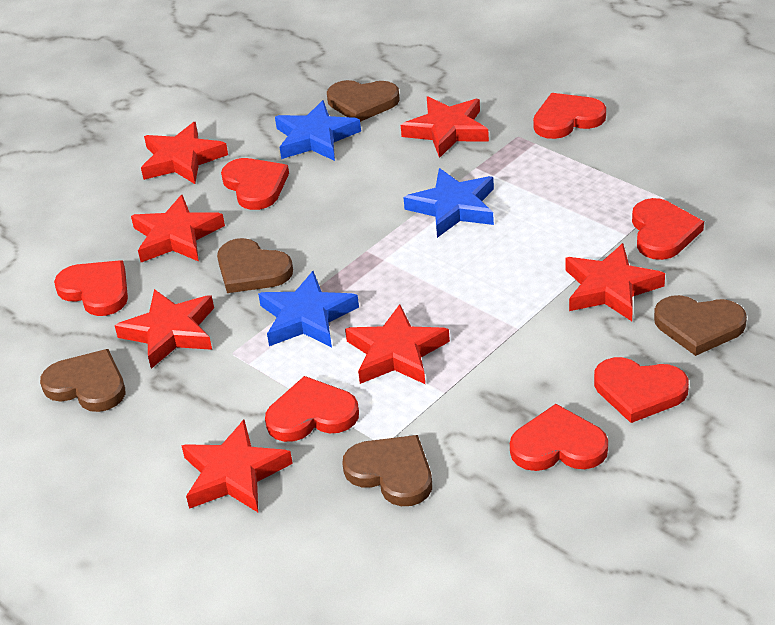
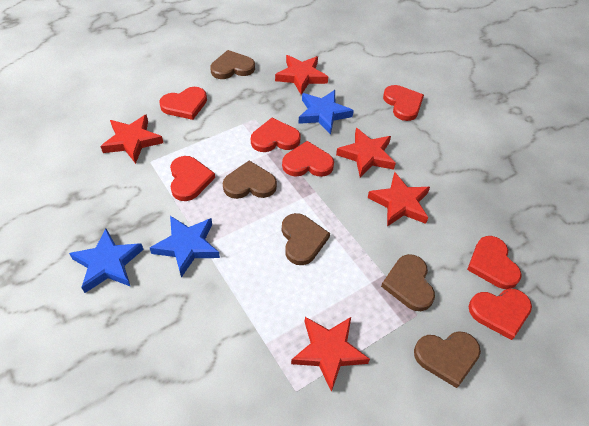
red star: 7 -> 5

